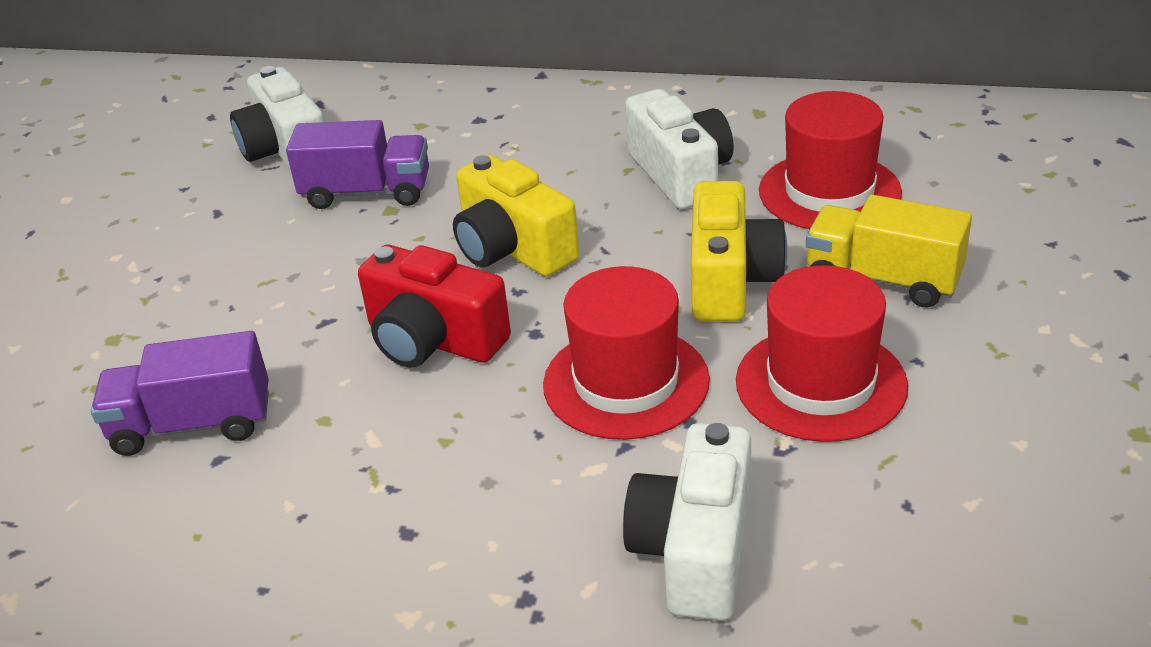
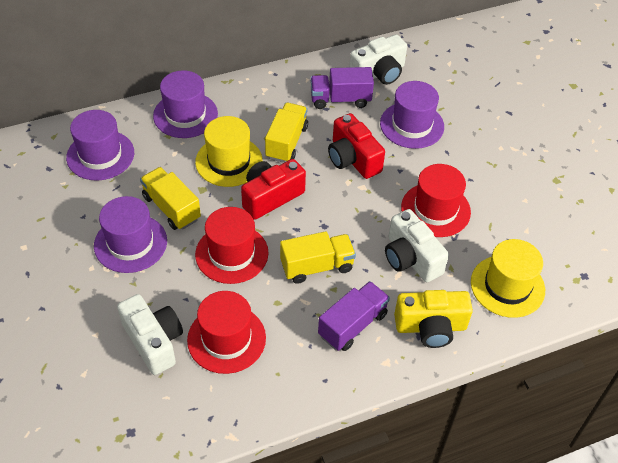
purple hat: 0 -> 4
red camera: 1 -> 2
yellow camera: 2 -> 1
yellow hat: 0 -> 2
yellow truck: 1 -> 3

